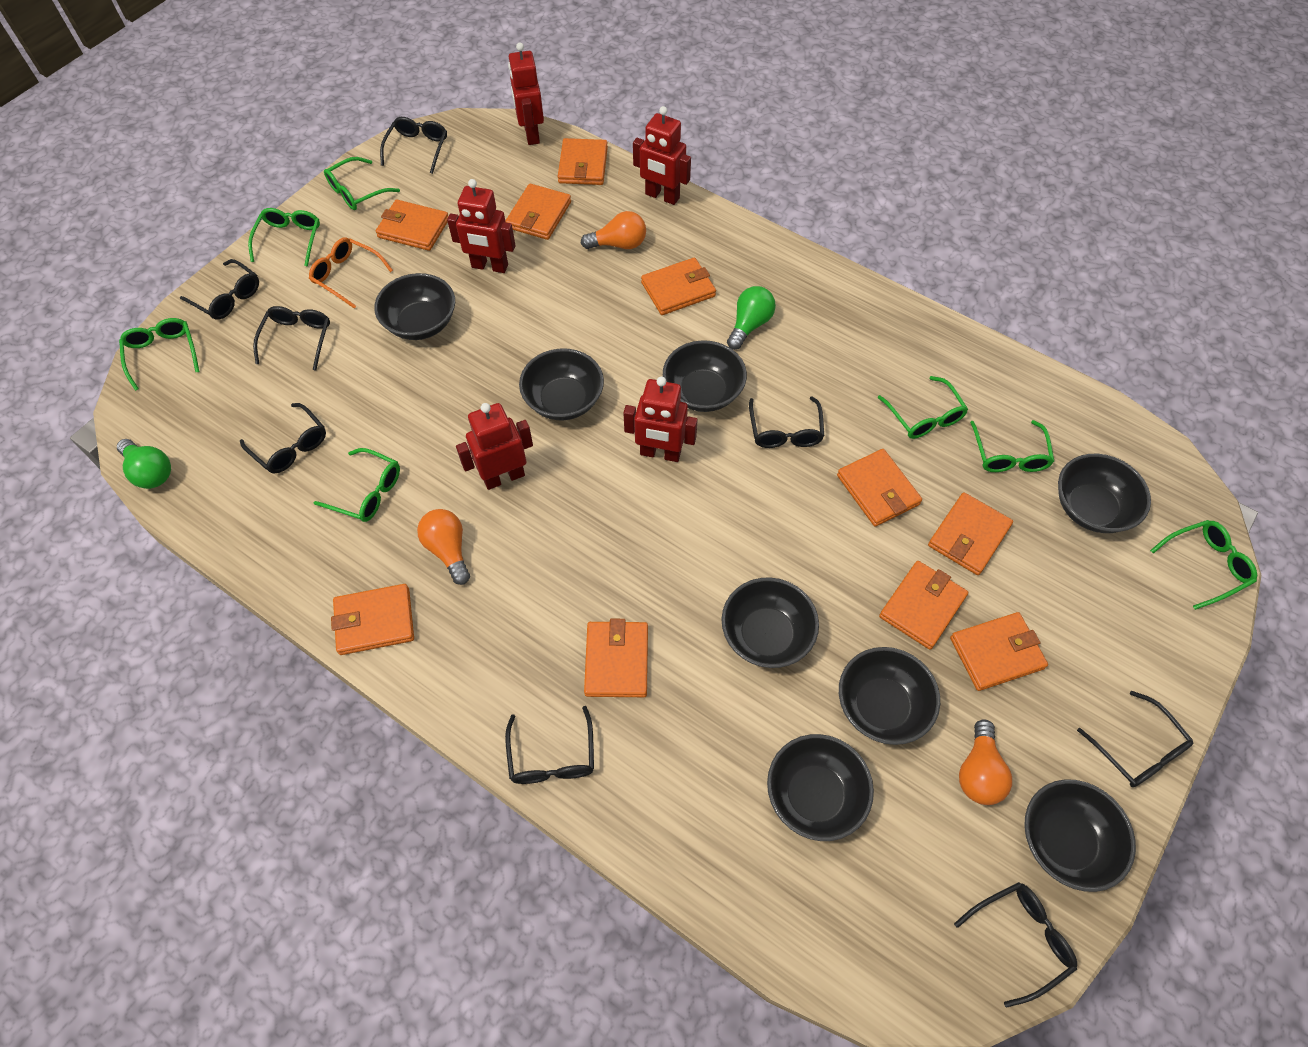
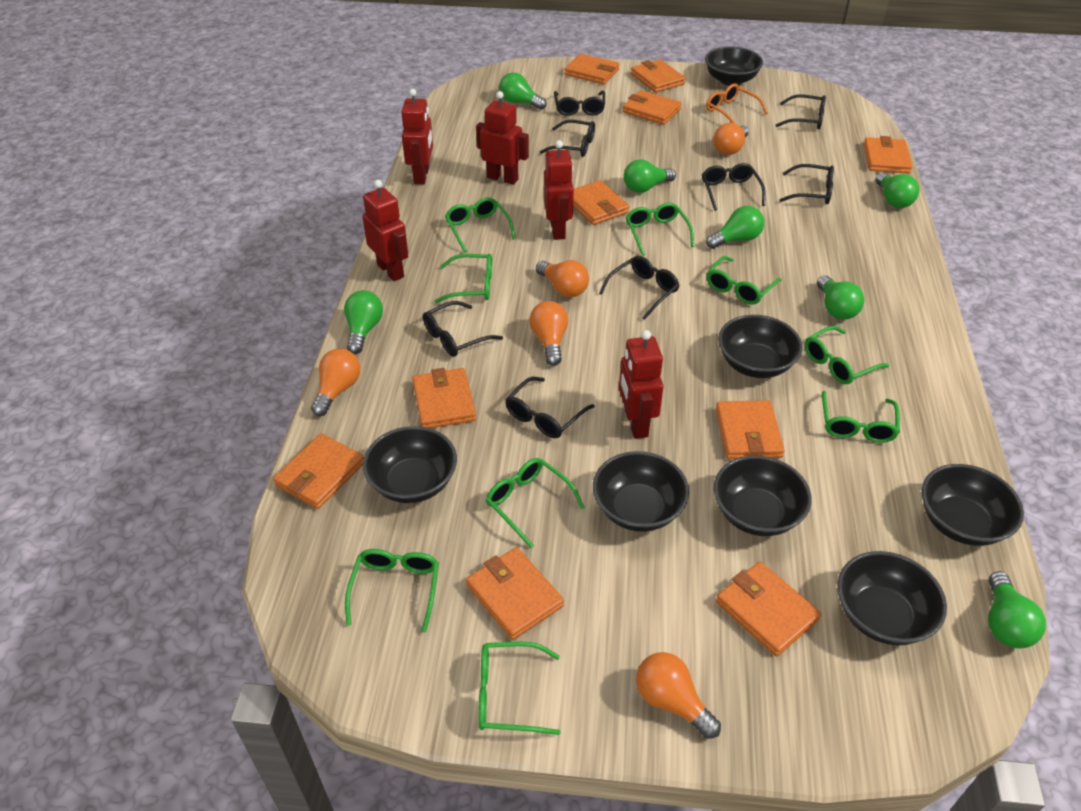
black bowl: 8 -> 7
green glasses: 7 -> 9
green light bulb: 2 -> 7
orange light bulb: 3 -> 5

